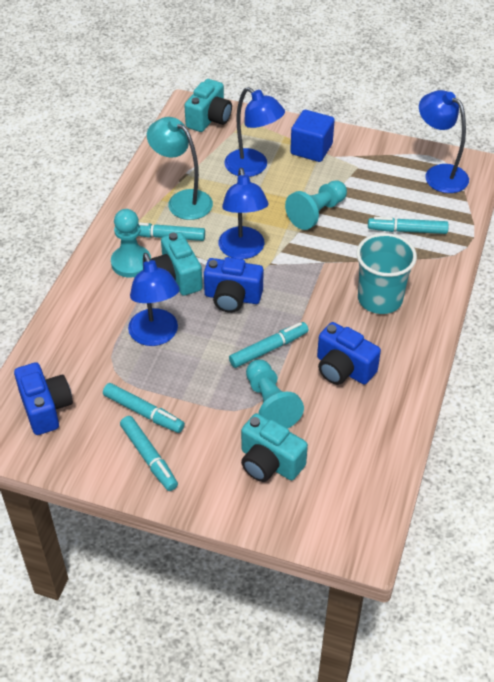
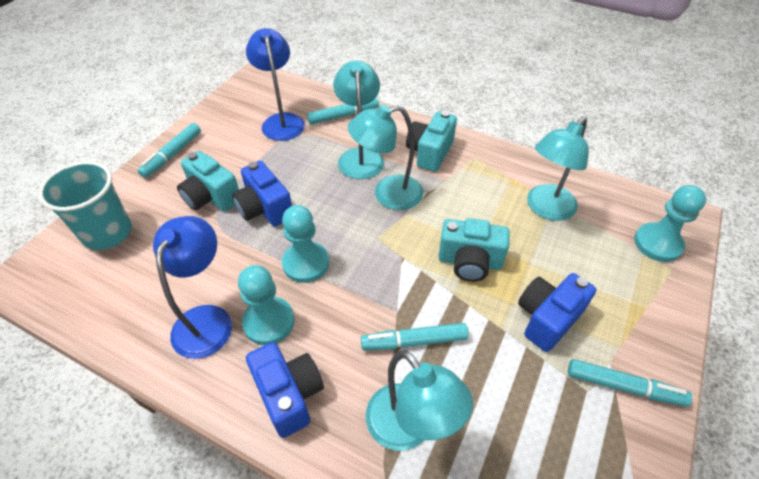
blue cube: 1 -> 0
blue lamp: 4 -> 2
turquoise lamp: 1 -> 4
turquoise marker: 5 -> 4

